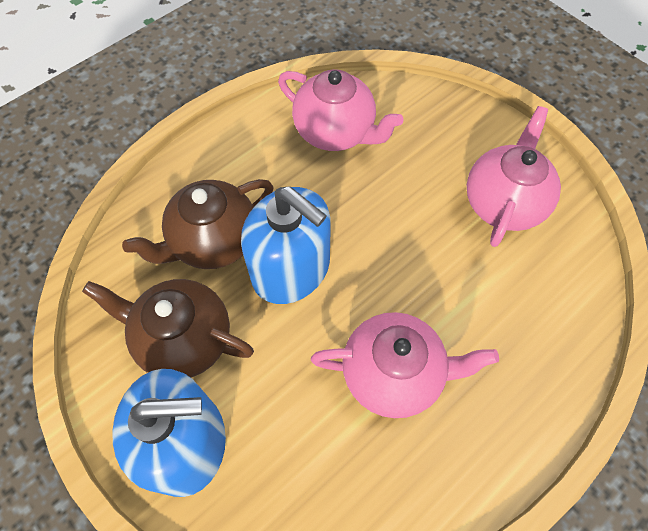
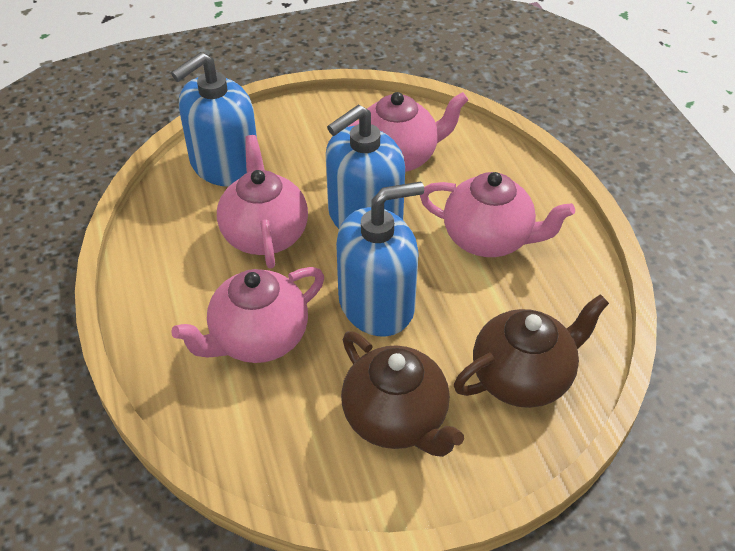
blue soap dispenser: 2 -> 3
pink teapot: 3 -> 4

